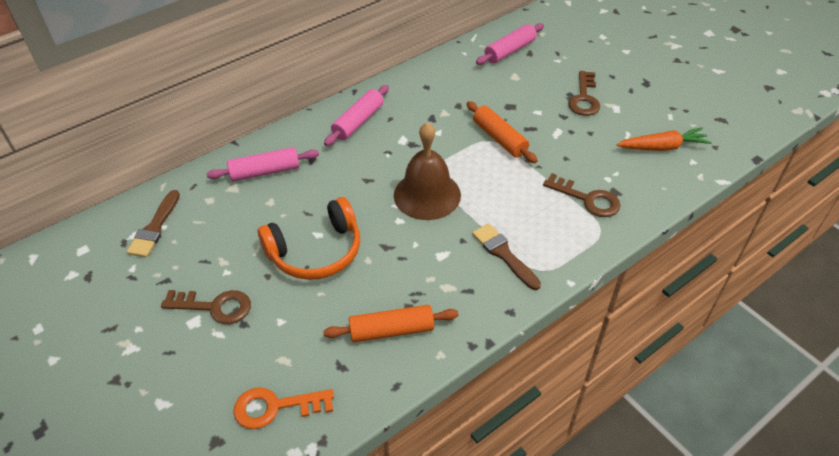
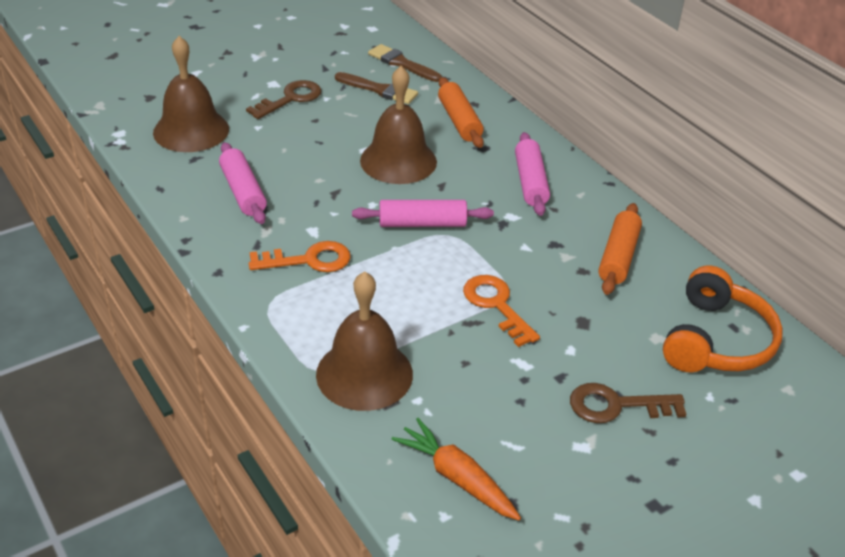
brown bell: 1 -> 3
brown key: 3 -> 2
orange key: 1 -> 2

